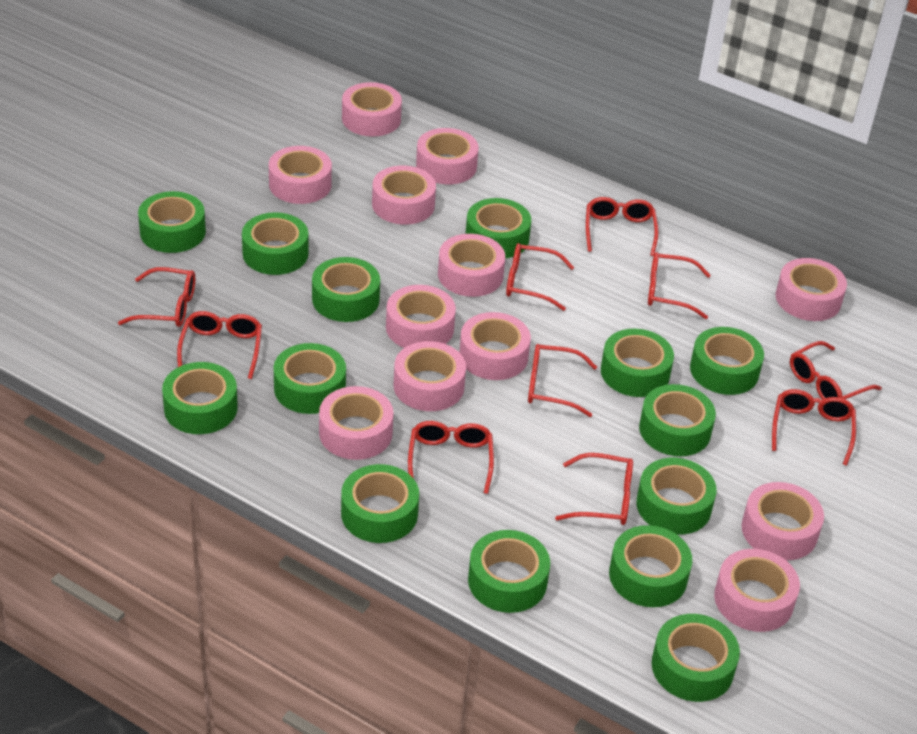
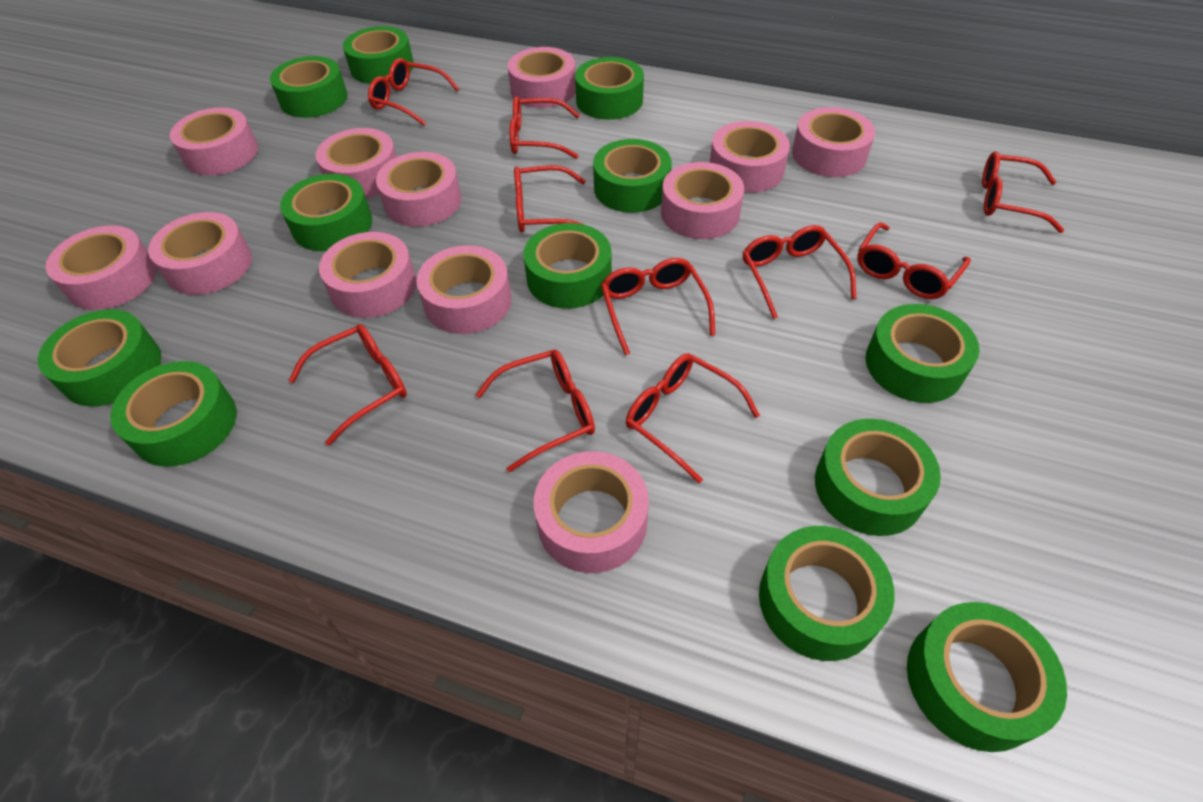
green tape: 14 -> 12

